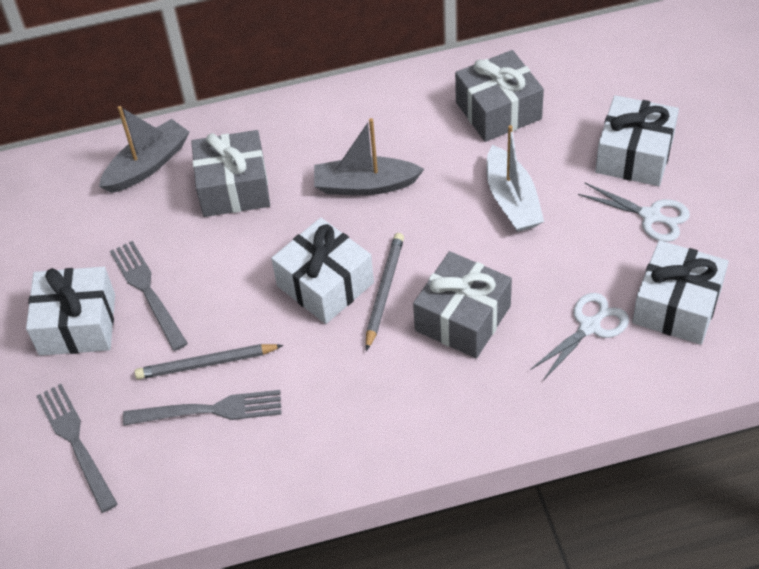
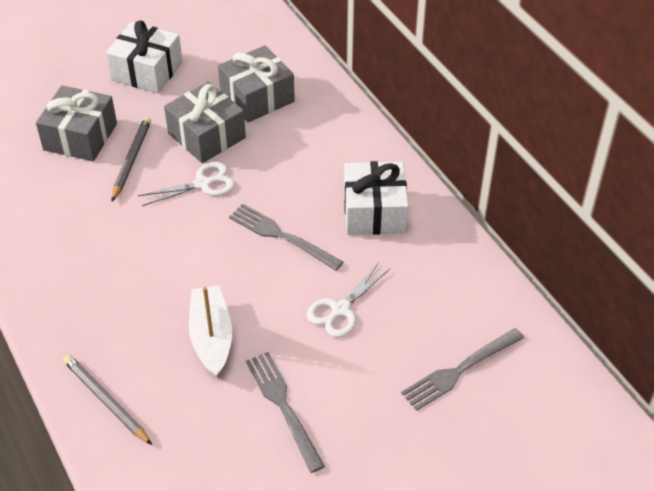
grey boat: 2 -> 0
white gift: 4 -> 2

